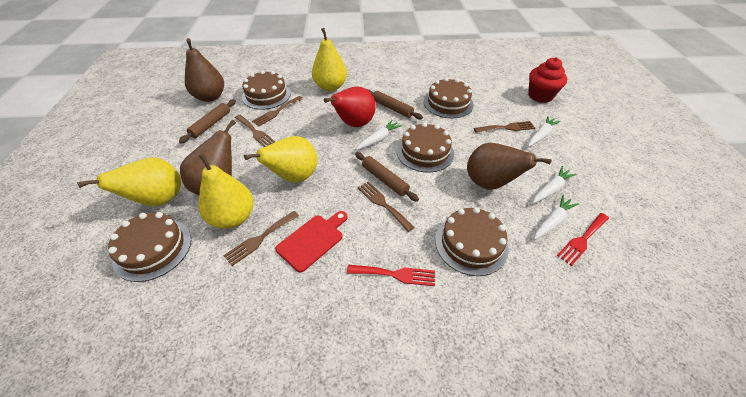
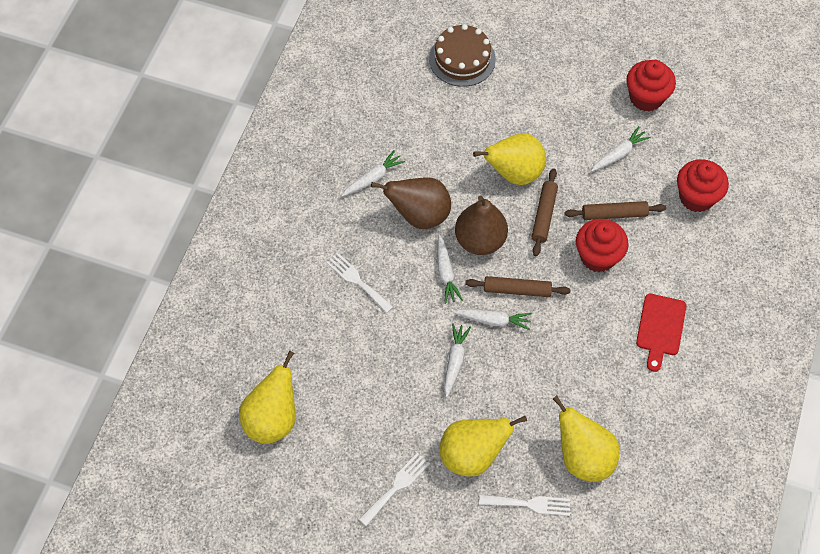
brown cake: 5 -> 1
brown fork: 5 -> 0
brown pear: 3 -> 2
red cupcake: 1 -> 3
red fork: 2 -> 0
red pear: 1 -> 0
white carrot: 4 -> 5
white fork: 0 -> 3

